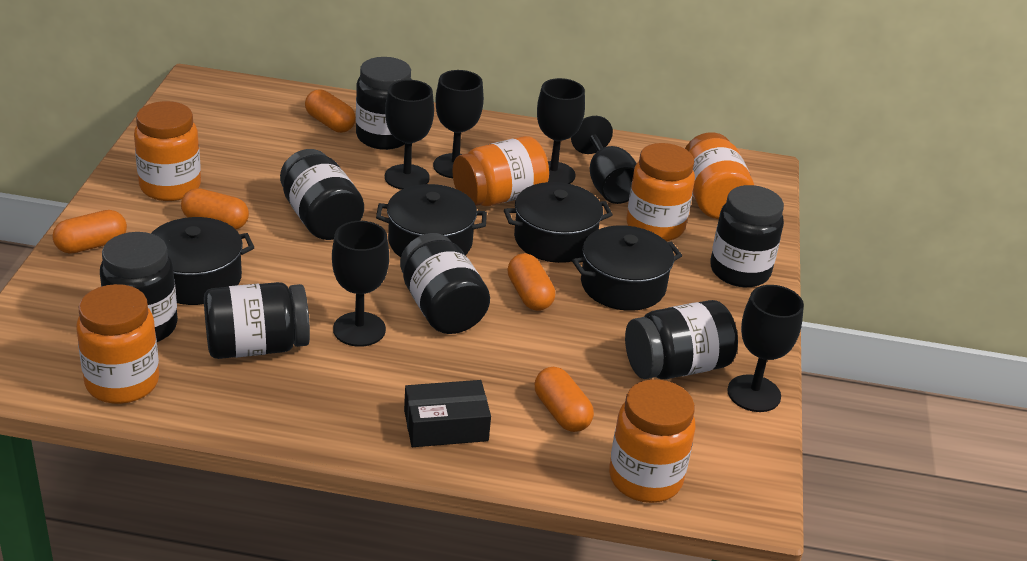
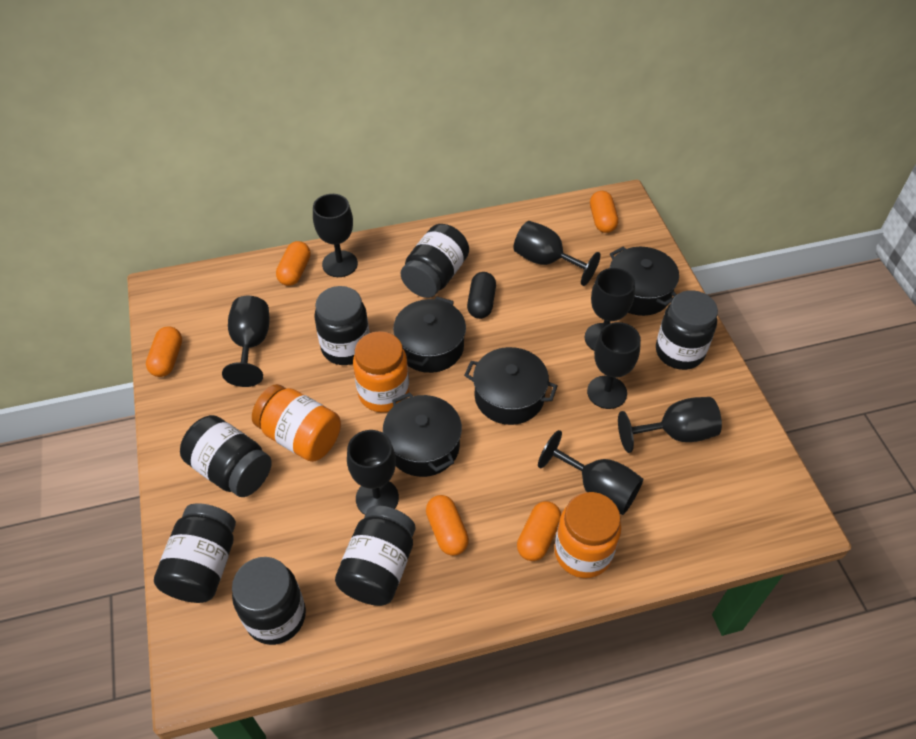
black box: 1 -> 0
black capsule: 0 -> 1
black goblet: 6 -> 8
orange jar: 6 -> 3

